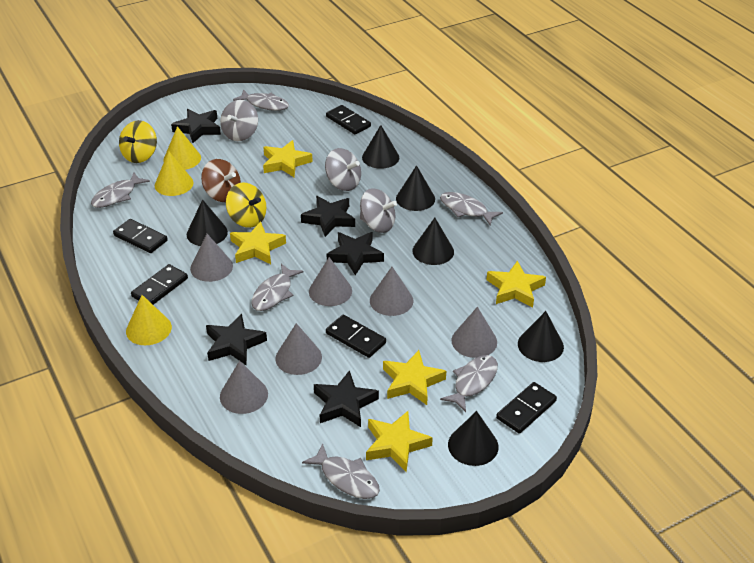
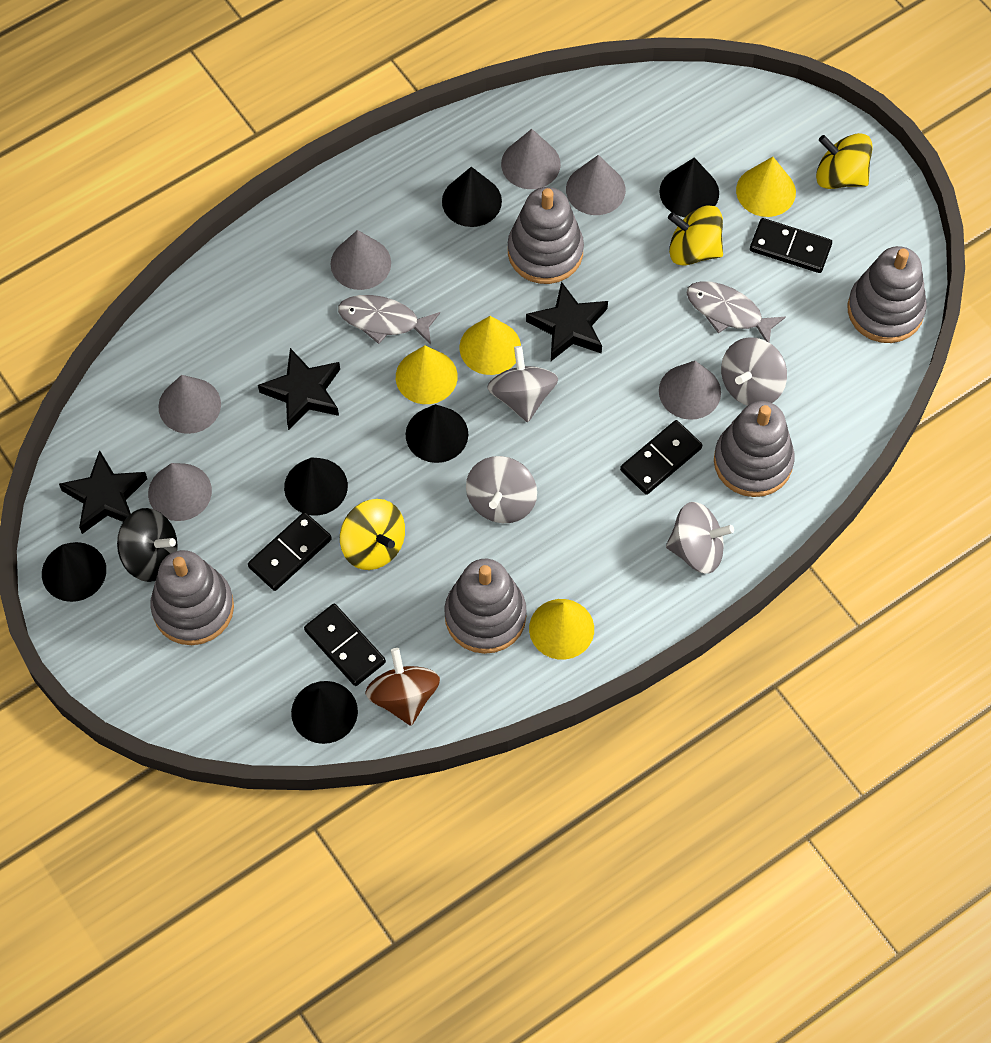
black domino: 5 -> 4
black spinning top: 0 -> 1
black star: 5 -> 3
grey fish: 6 -> 2
grey spinning top: 3 -> 4
grey stacking toy: 0 -> 5
yellow cone: 3 -> 4
yellow spinning top: 2 -> 3
yellow star: 5 -> 0

